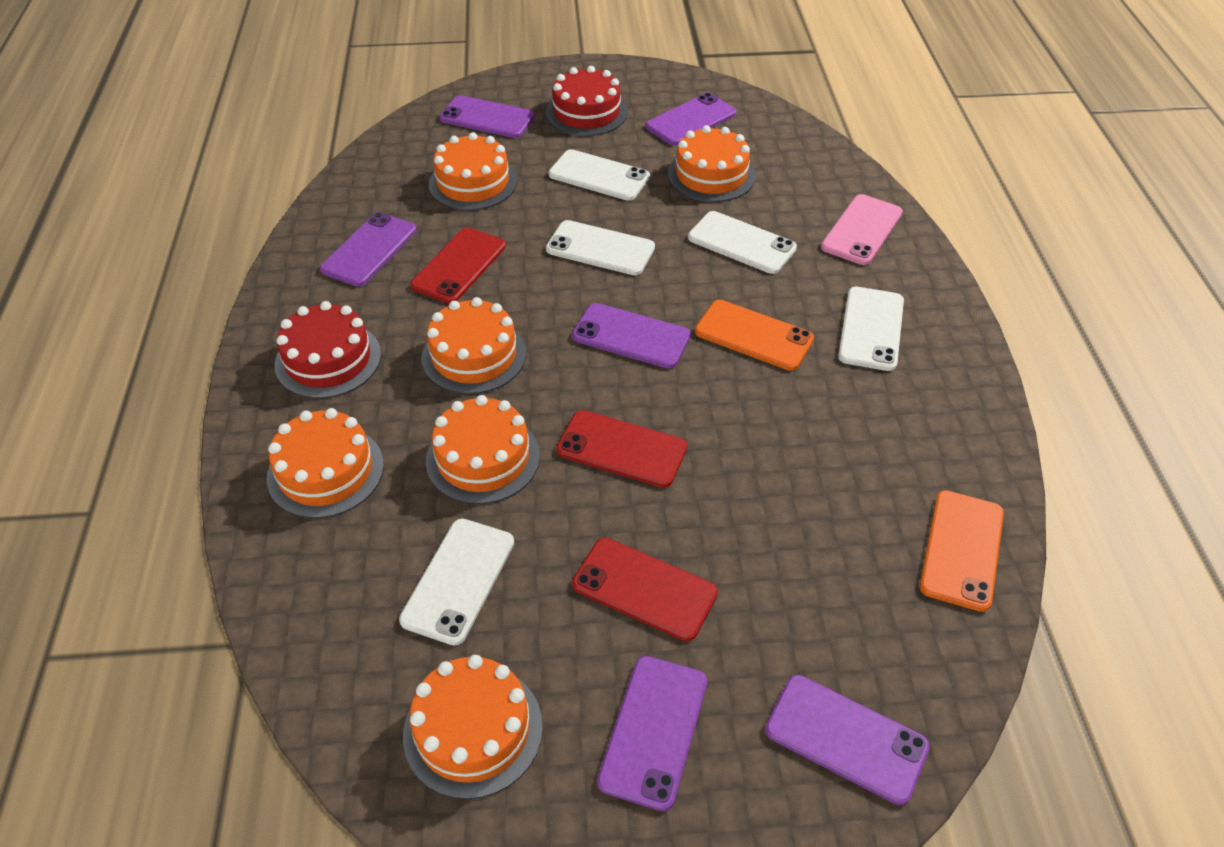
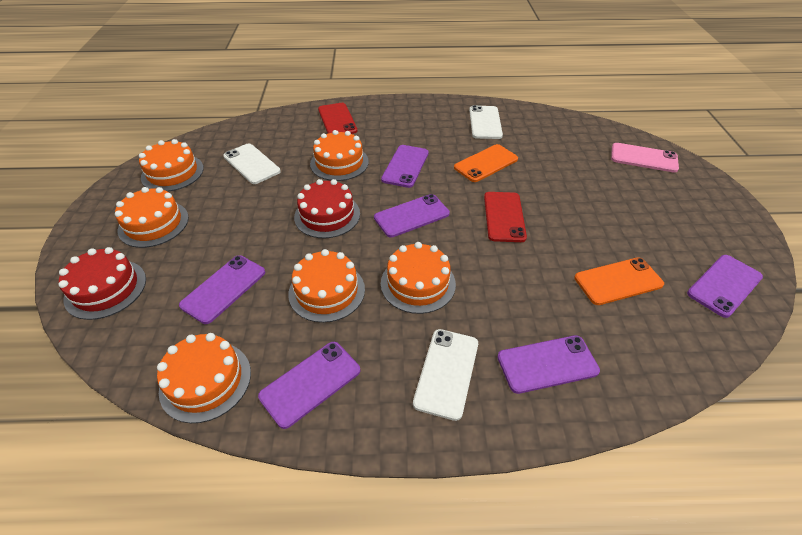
red phone: 3 -> 2
white phone: 5 -> 3

